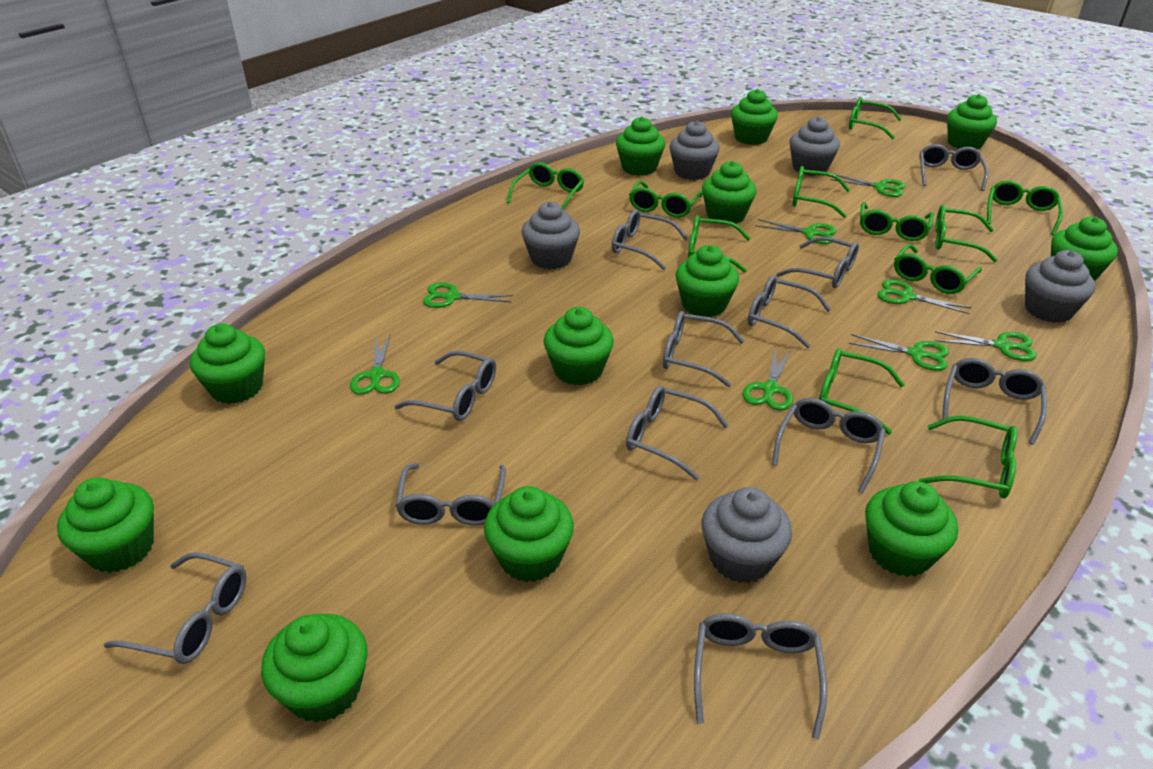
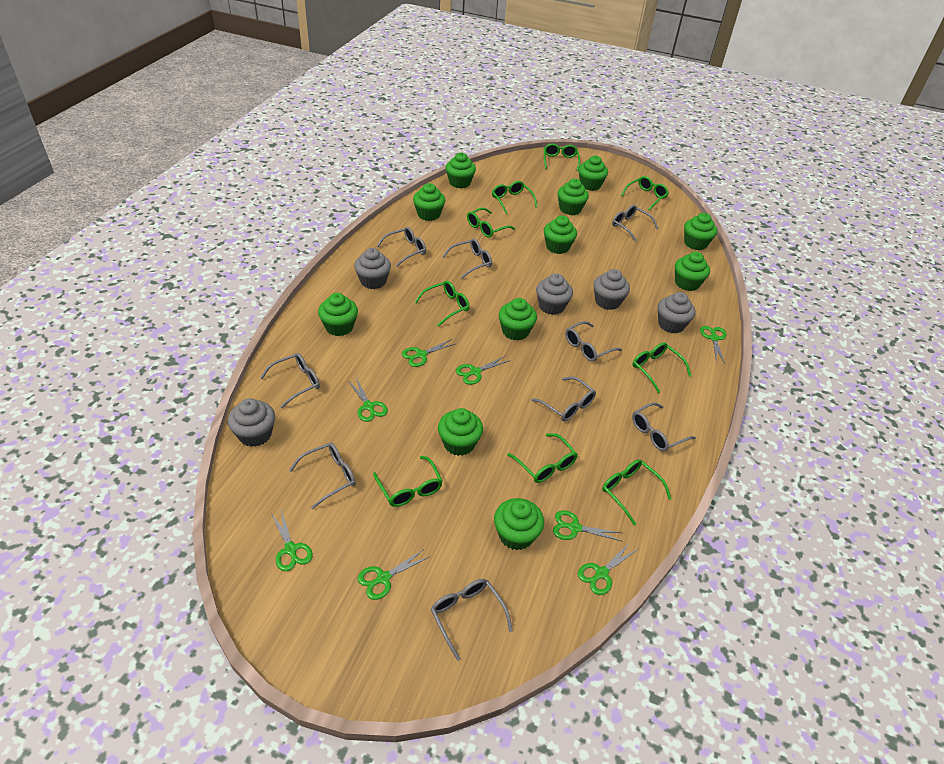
green cupcake: 12 -> 11
green glasses: 11 -> 9
grey glasses: 12 -> 9

